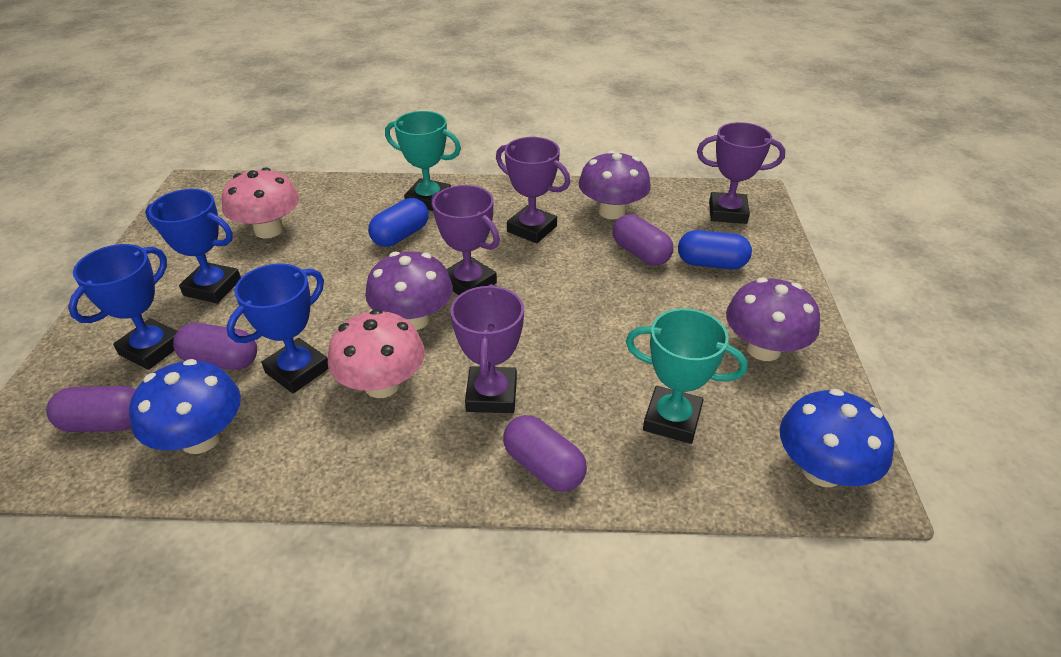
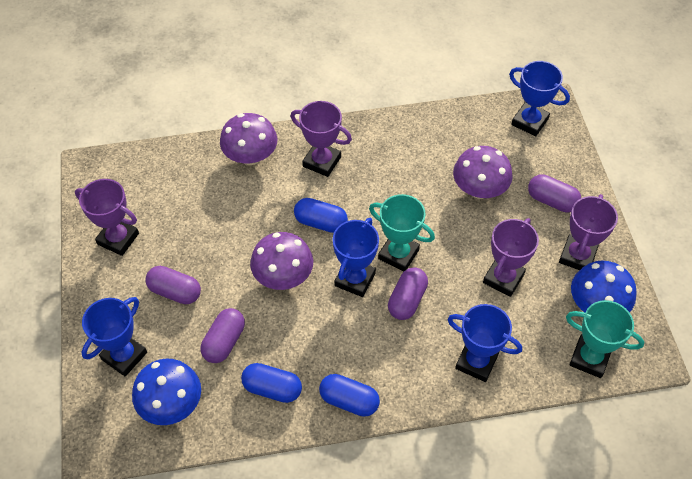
blue capsule: 2 -> 3
blue trophy: 3 -> 4
pink mushroom: 2 -> 0

